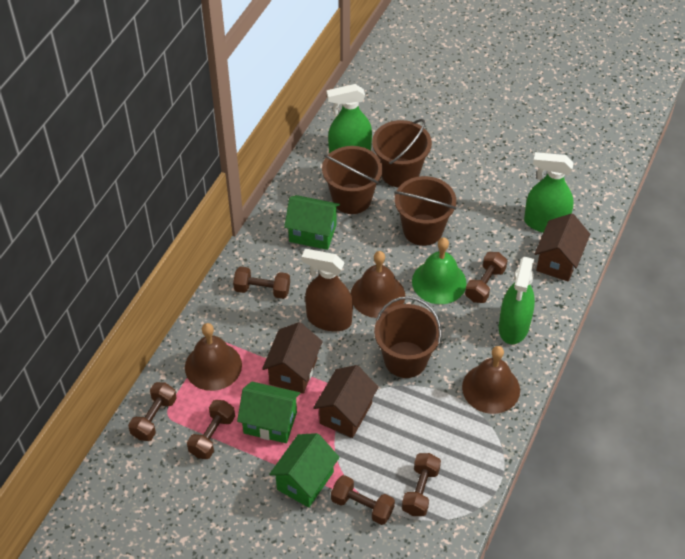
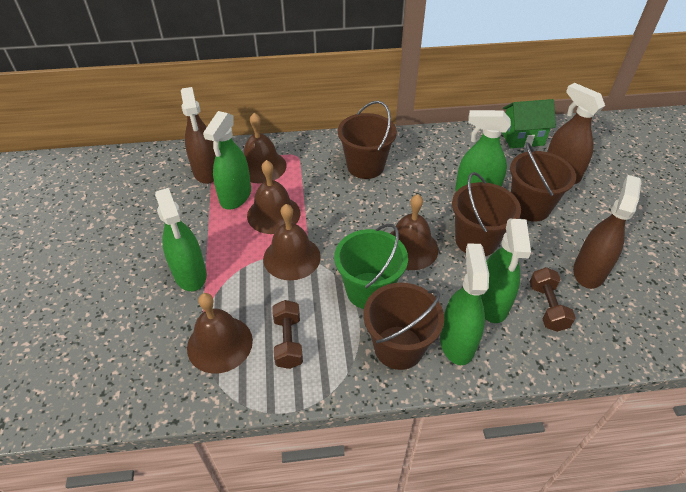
brown bell: 3 -> 5
brown dumbbell: 6 -> 2
brown house: 3 -> 0
brown spray bottle: 1 -> 3
green bell: 1 -> 0
green bucket: 0 -> 1
green house: 3 -> 1
green spray bottle: 3 -> 5

